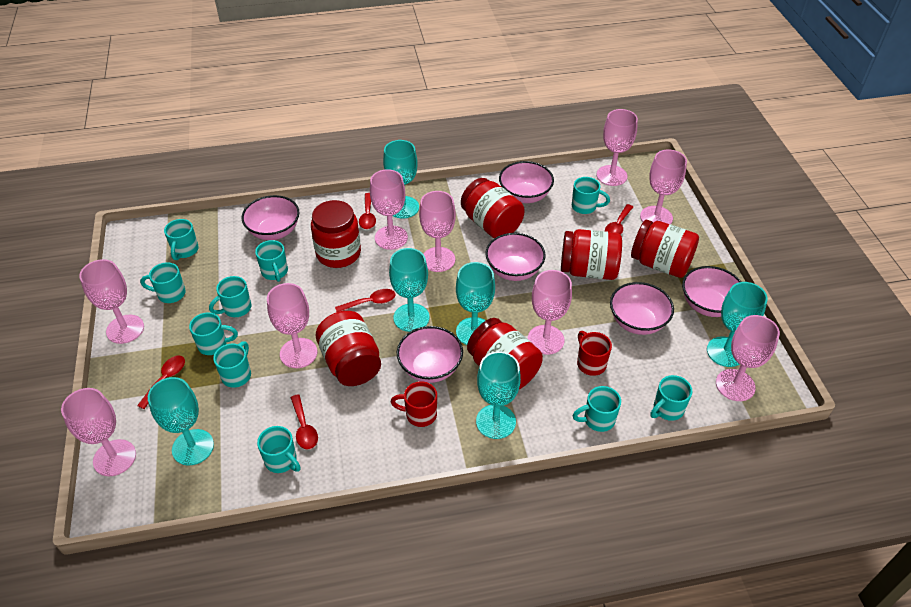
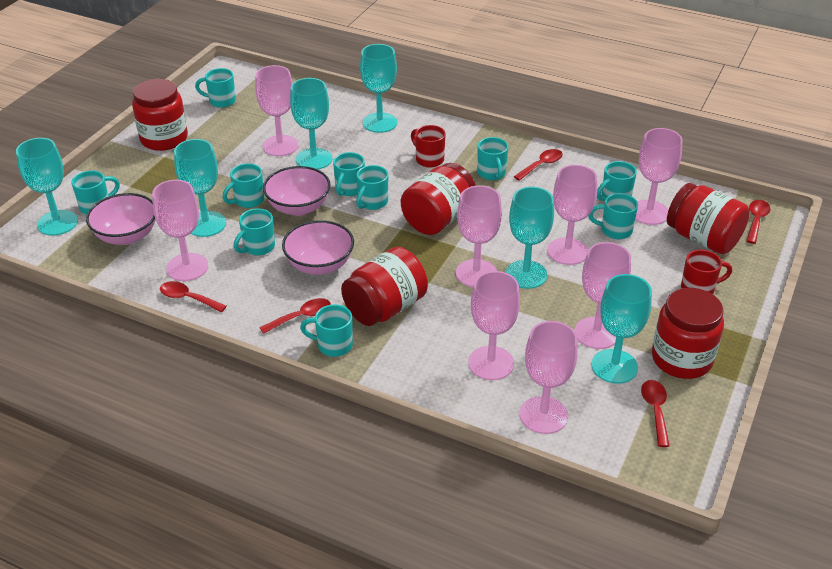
pink bowl: 6 -> 3
pink goblet: 9 -> 8
red jar: 6 -> 5

